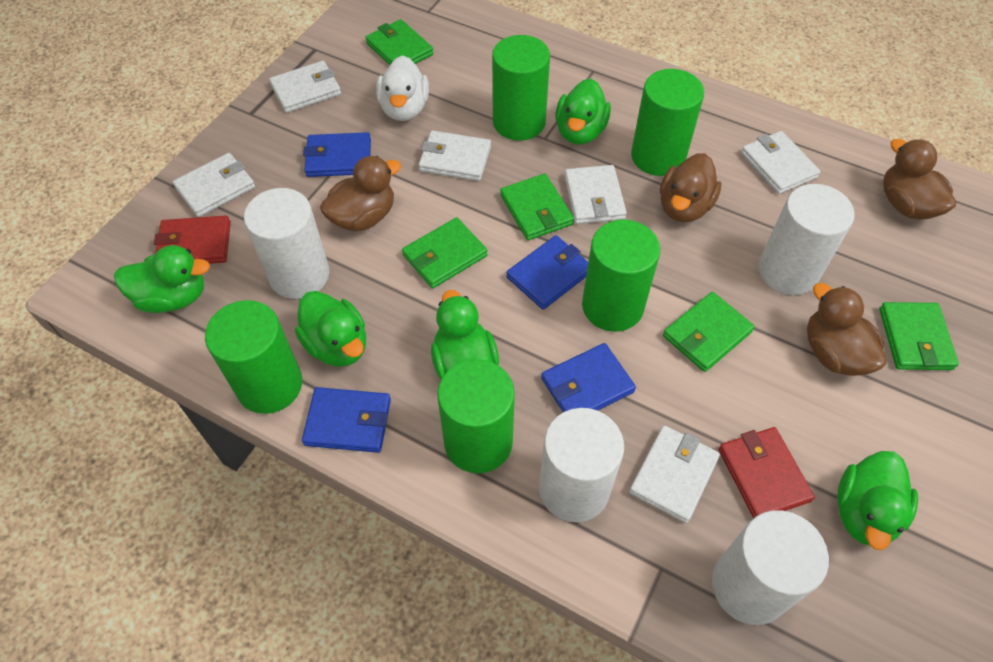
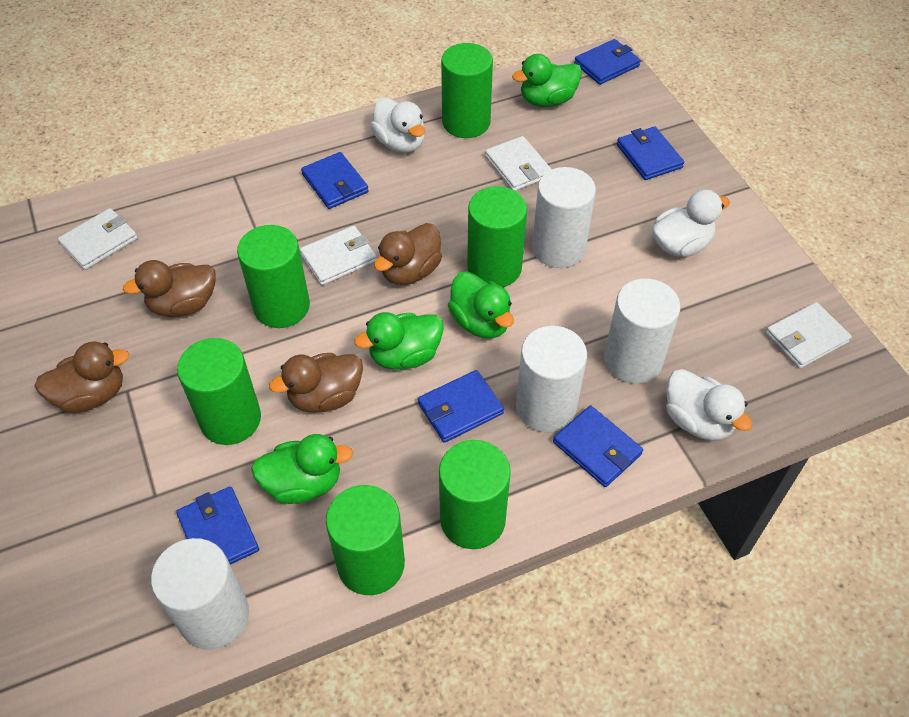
blue wallet: 4 -> 6
green cylinder: 5 -> 6
green duck: 5 -> 4
green wallet: 5 -> 0
red wallet: 2 -> 0
white duck: 1 -> 3
white wallet: 6 -> 4

